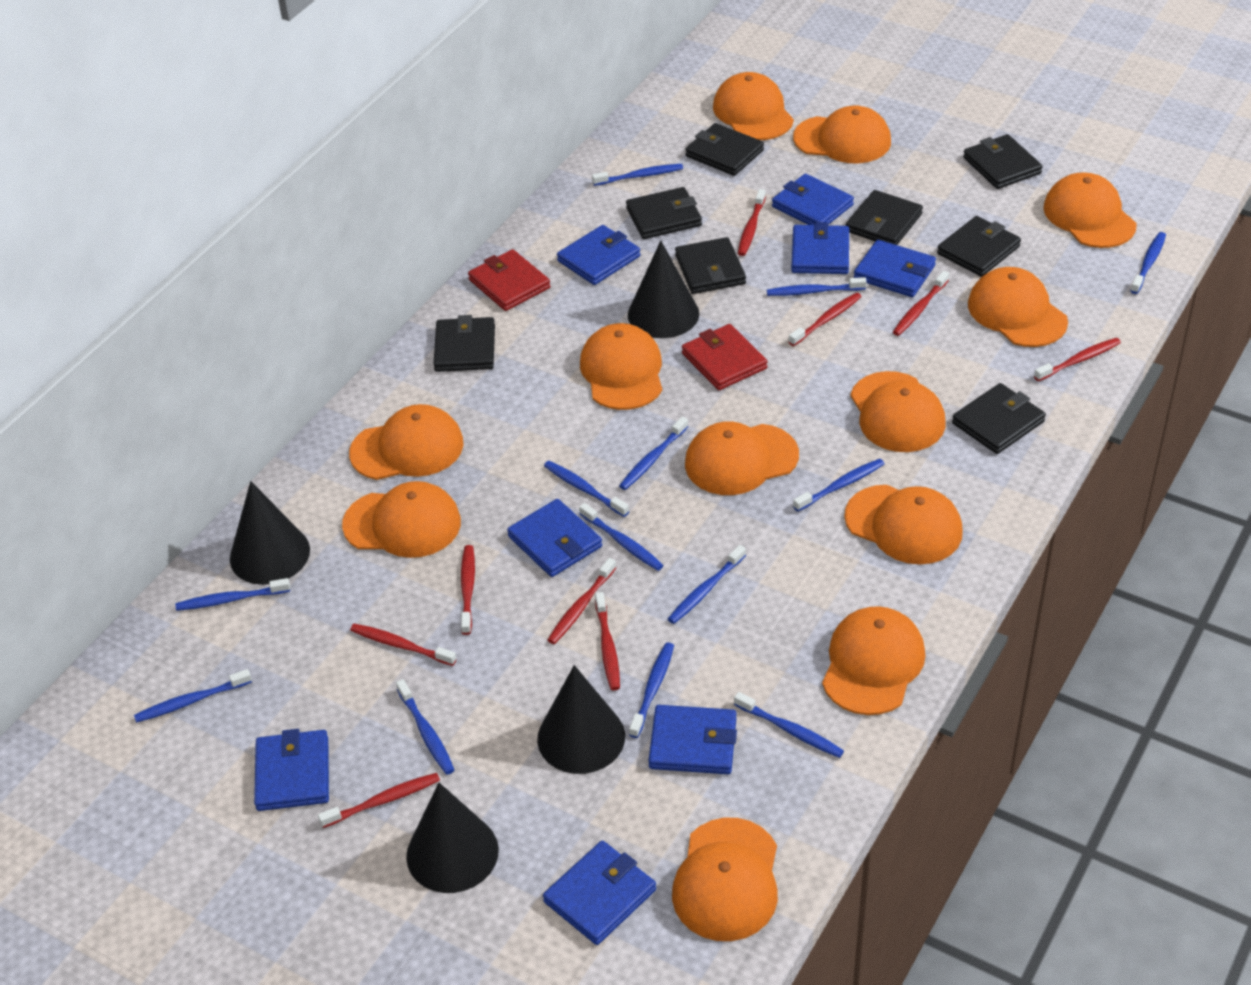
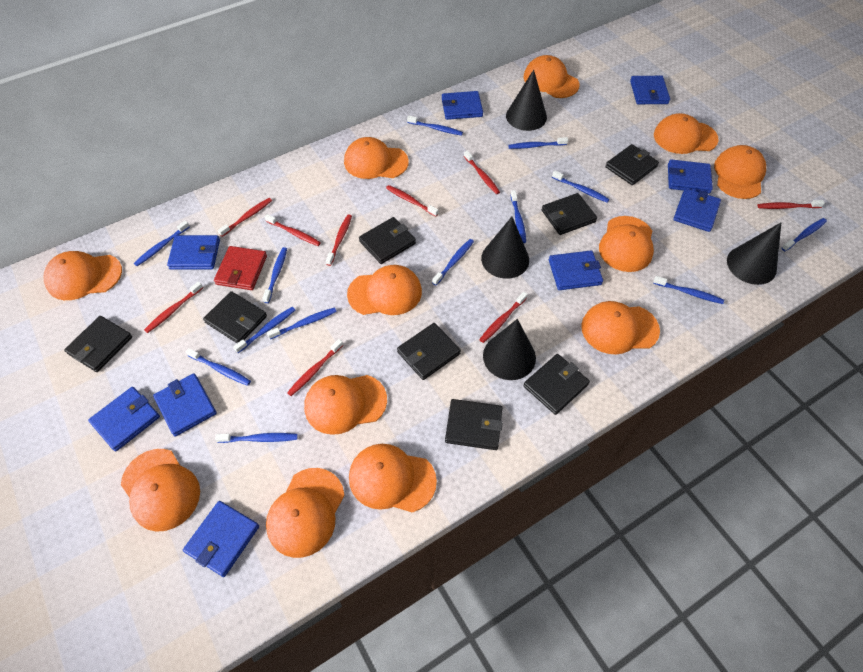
blue wallet: 8 -> 9
red wallet: 2 -> 1

